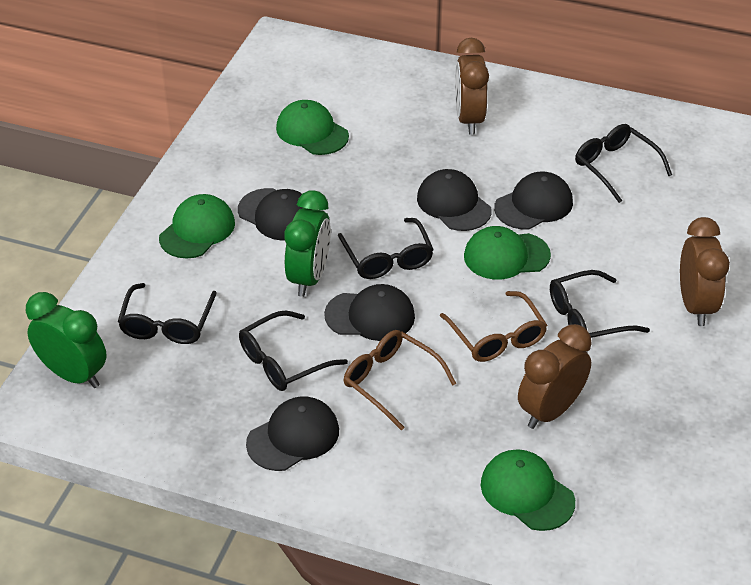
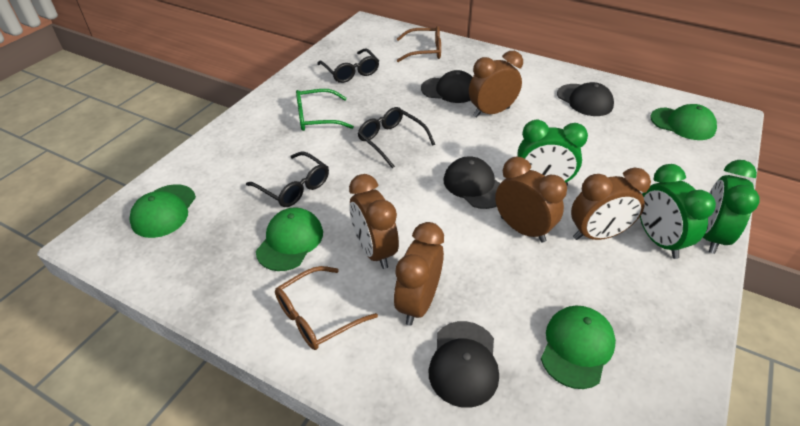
black cap: 5 -> 4
black glasses: 5 -> 3
brown clock: 3 -> 5
green clock: 2 -> 3
green glasses: 0 -> 1

